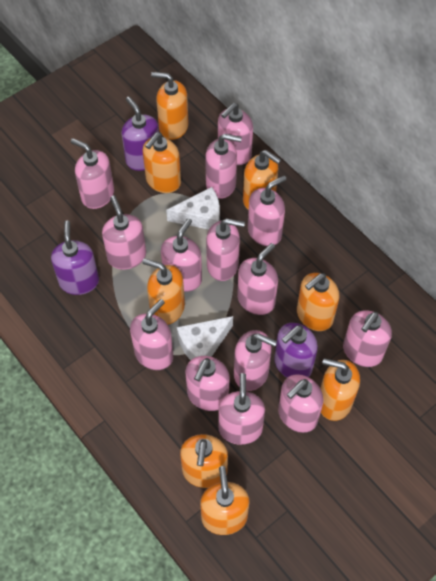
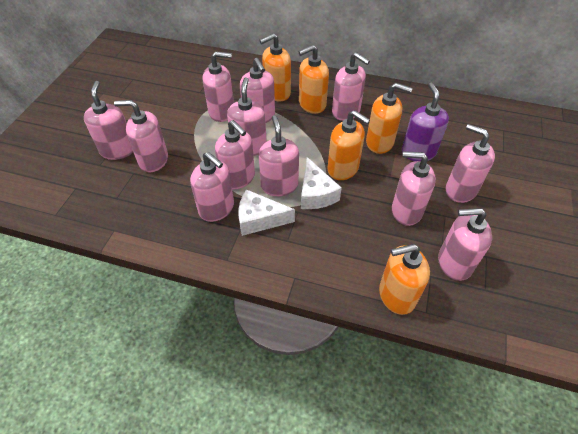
orange soap dispenser: 8 -> 5
pink soap dispenser: 14 -> 12
purple soap dispenser: 3 -> 1

